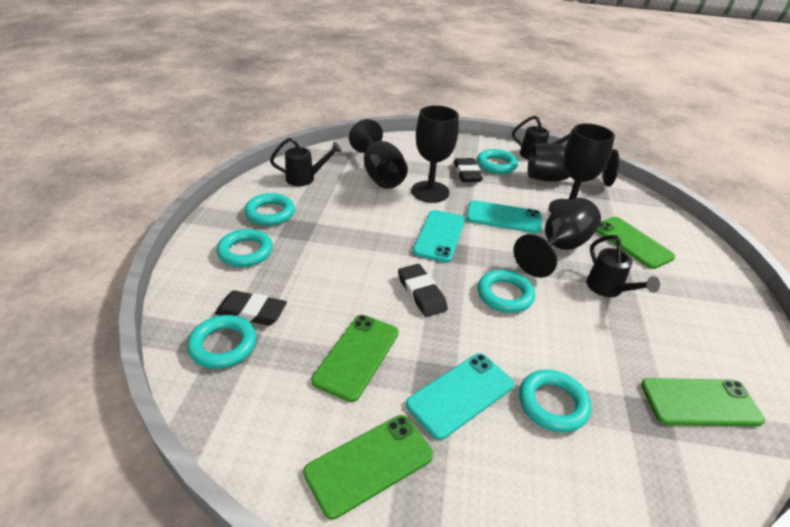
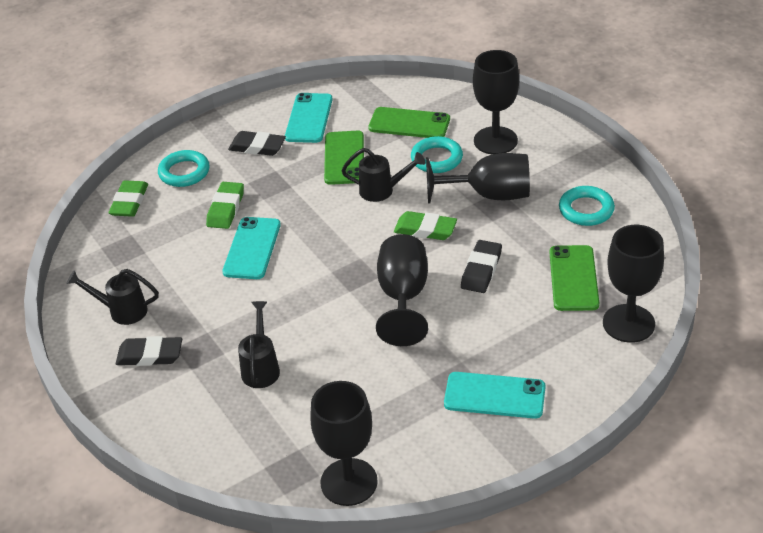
green eraser: 0 -> 3
green phone: 4 -> 3
turquoise ring: 6 -> 3

